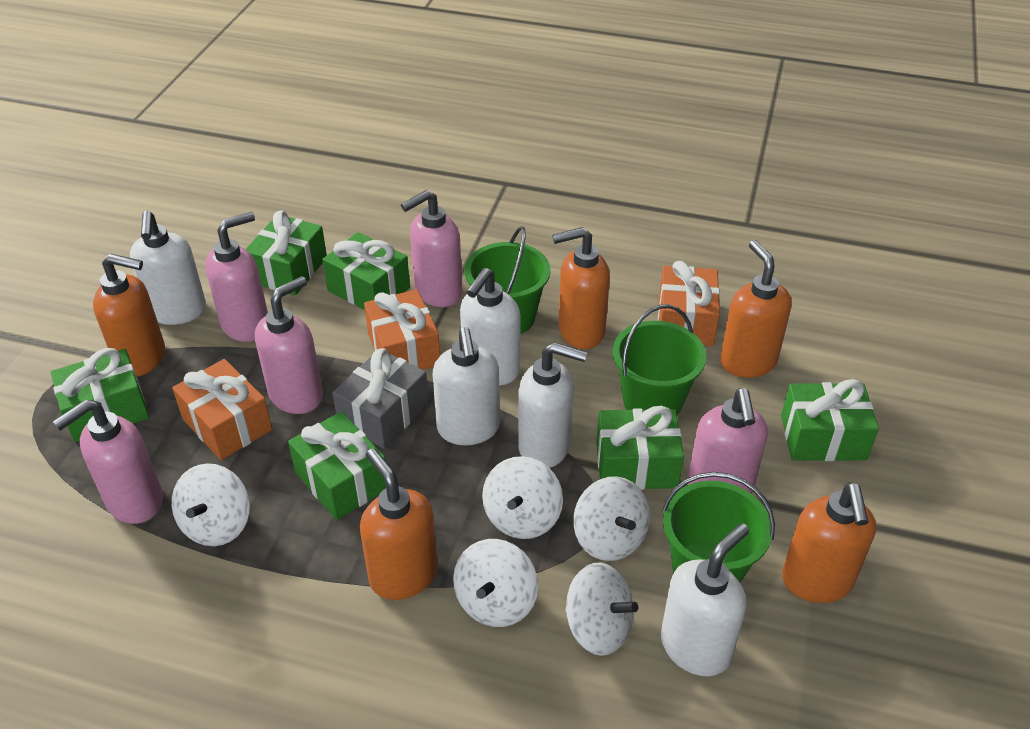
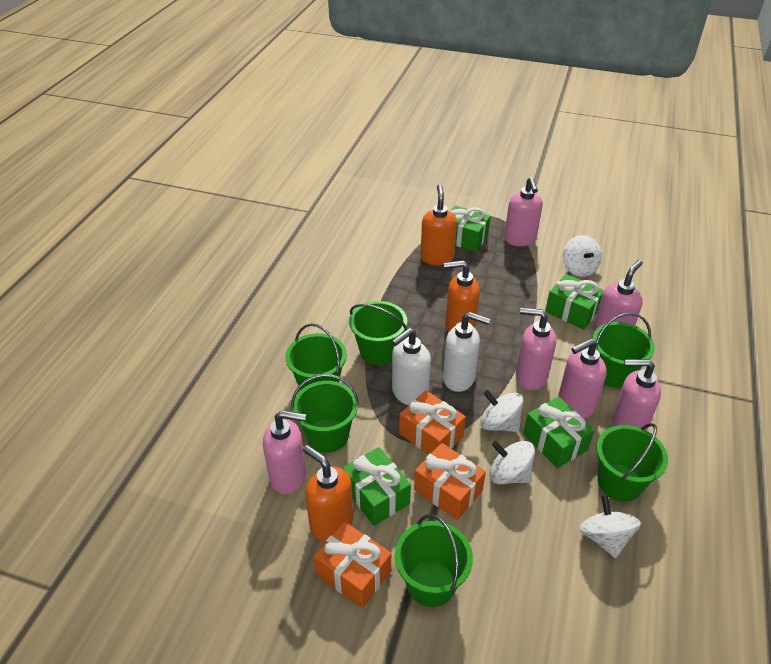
green bucket: 3 -> 6
green gift: 6 -> 4
grey gift: 1 -> 0
orange soap dispenser: 5 -> 3
pink soap dispenser: 5 -> 6
white soap dispenser: 5 -> 2
white spinning top: 5 -> 4

